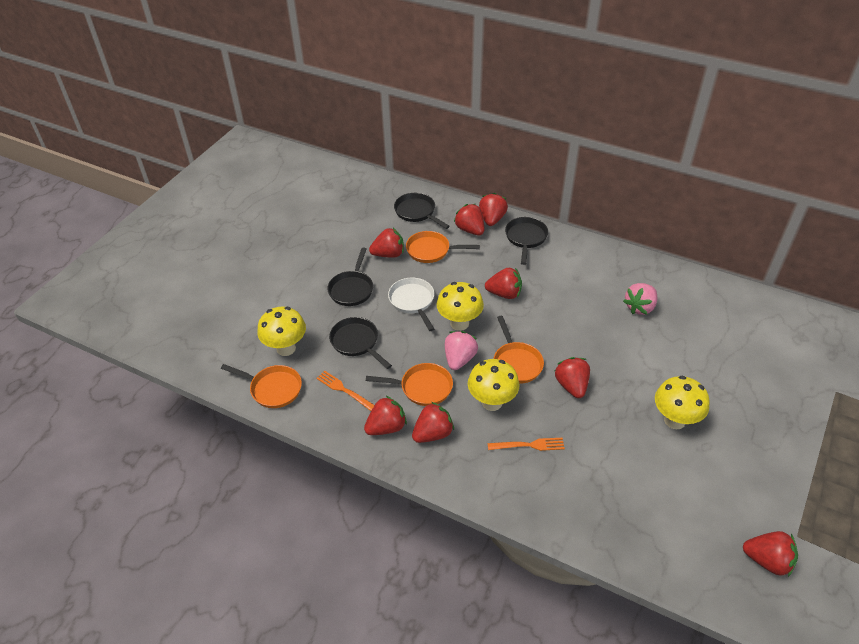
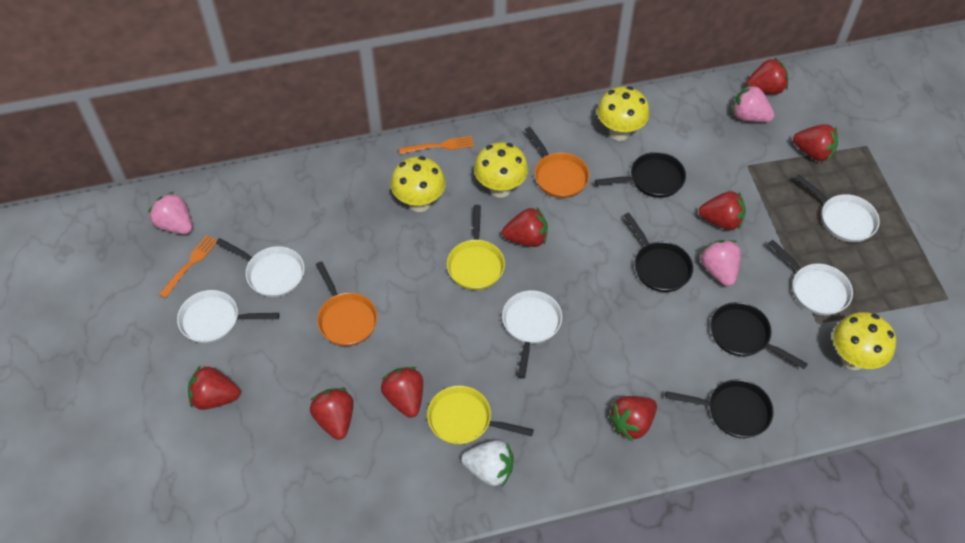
orange pan: 4 -> 2
pink strawberry: 2 -> 3
white pan: 1 -> 5
white strawberry: 0 -> 1
yellow pan: 0 -> 2

